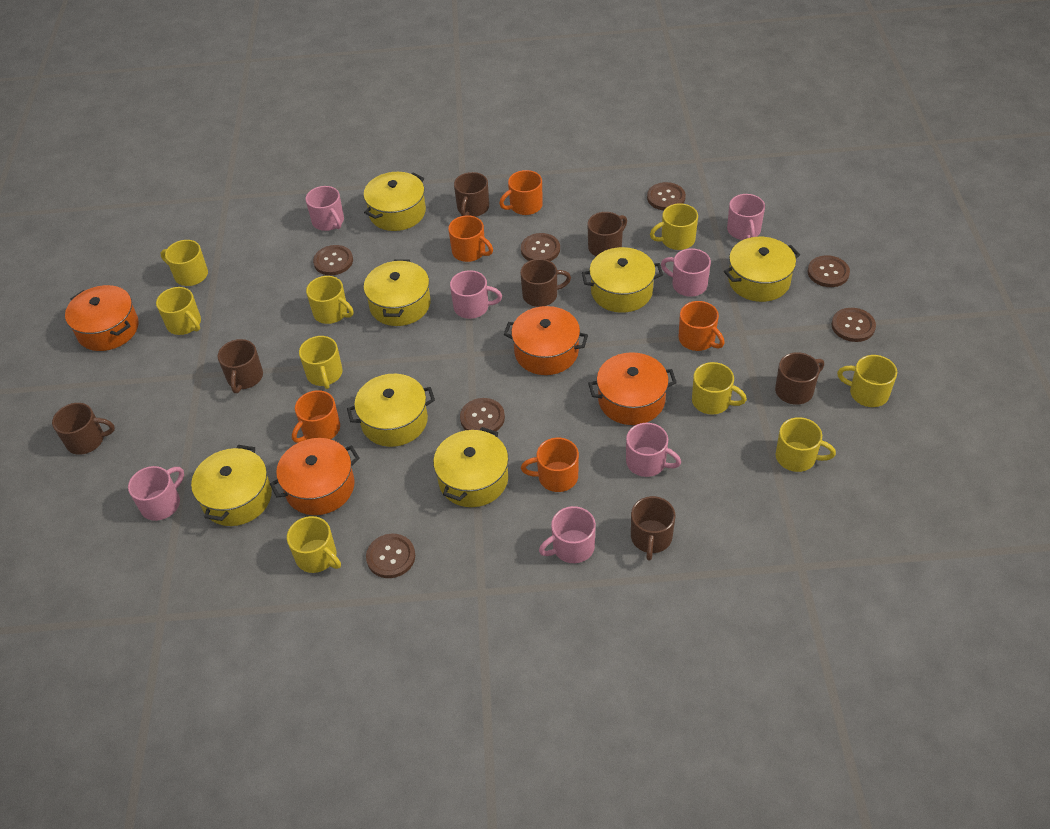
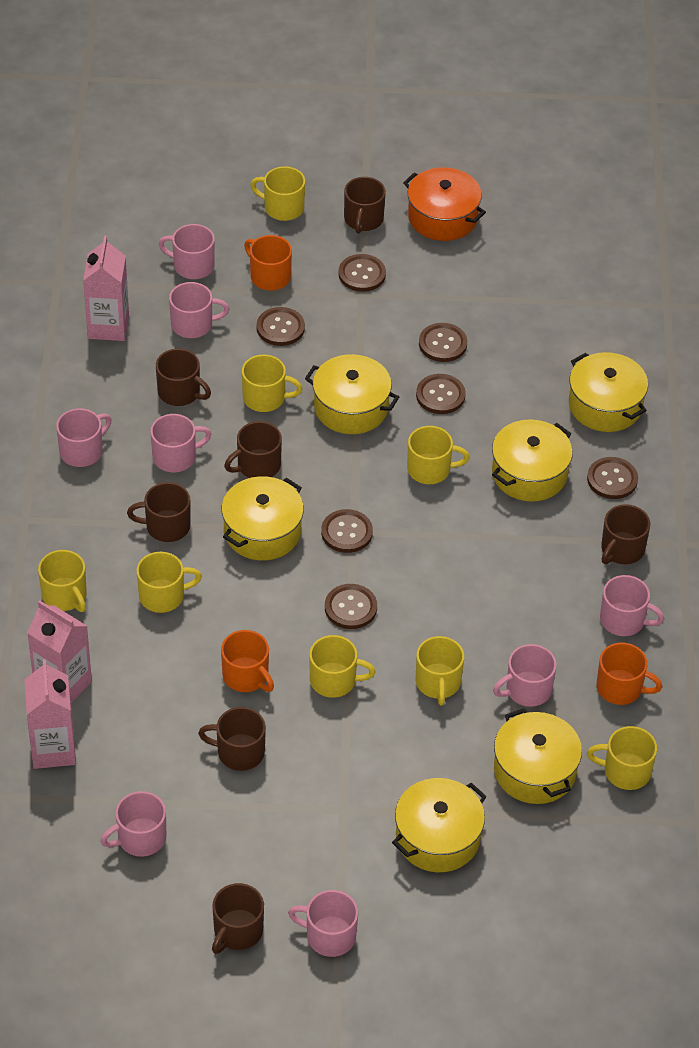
orange mug: 5 -> 3
orange pot: 4 -> 1
pink carton: 0 -> 3
pink mug: 7 -> 8
yellow mug: 9 -> 8
yellow pot: 7 -> 6

